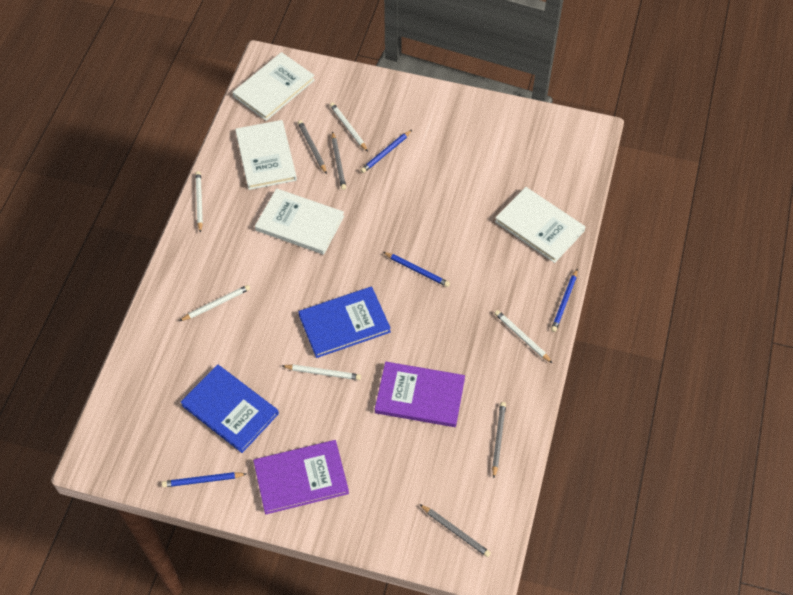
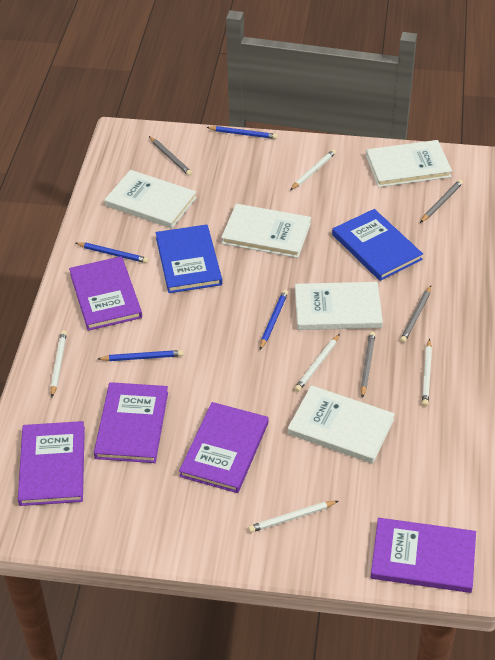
purple book: 2 -> 5
white book: 4 -> 5

